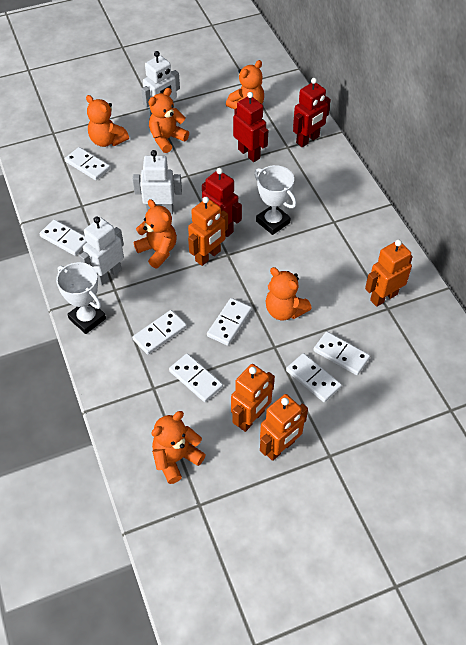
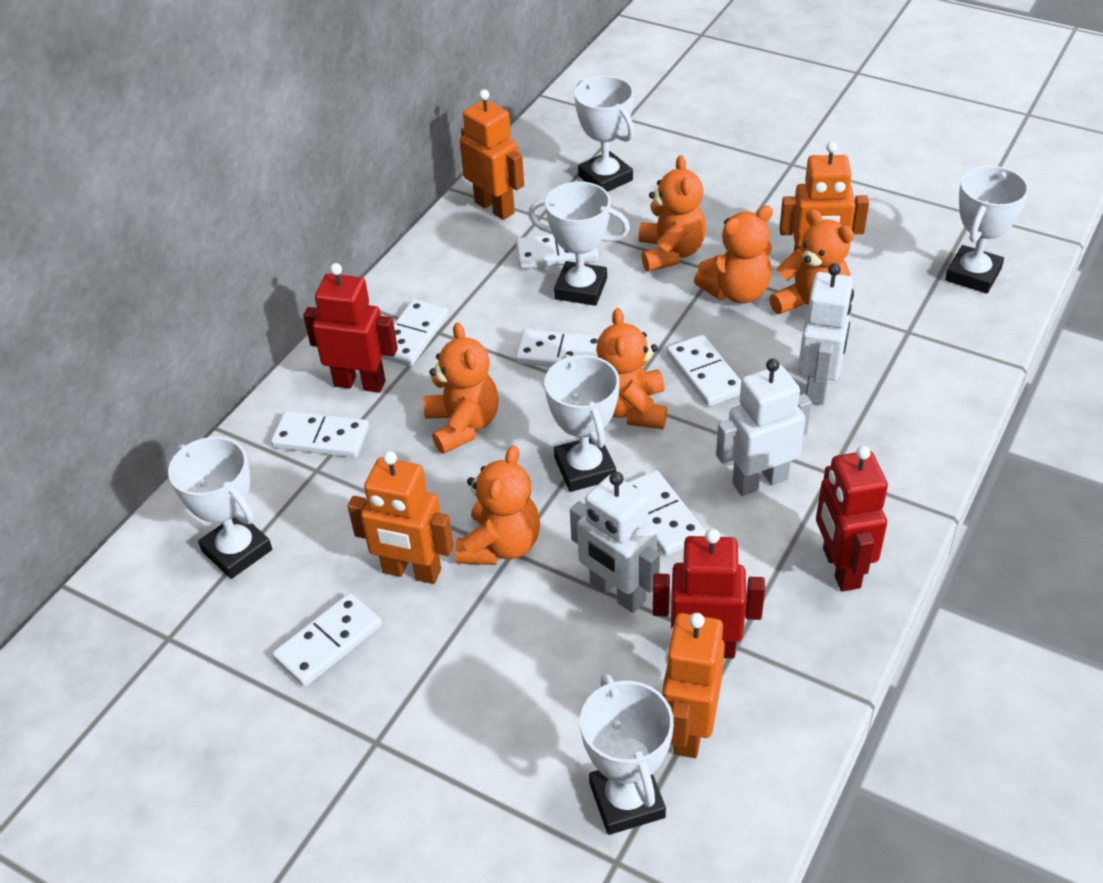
white trophy: 2 -> 6

